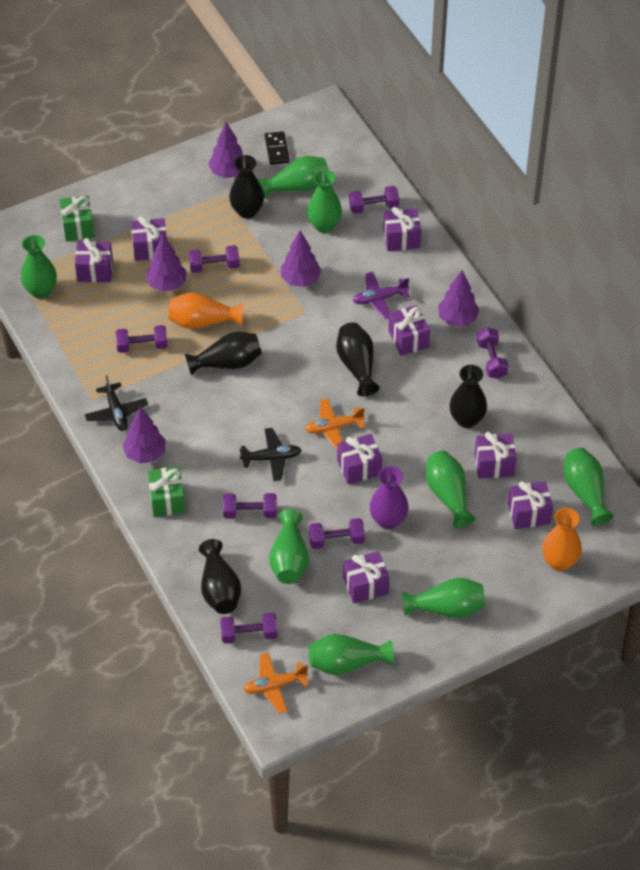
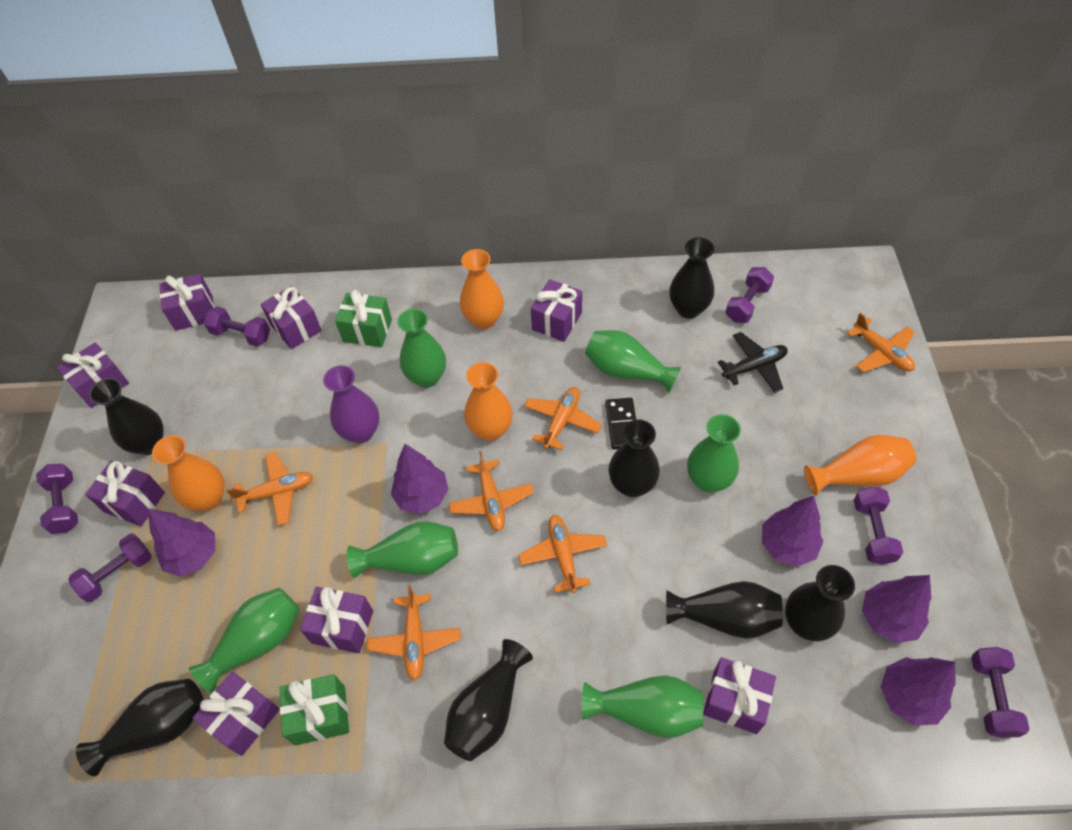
black plane: 2 -> 1
black vase: 5 -> 7
green vase: 8 -> 6
orange plane: 2 -> 6
orange vase: 2 -> 4
purple dumbbell: 7 -> 6
purple plane: 1 -> 0

